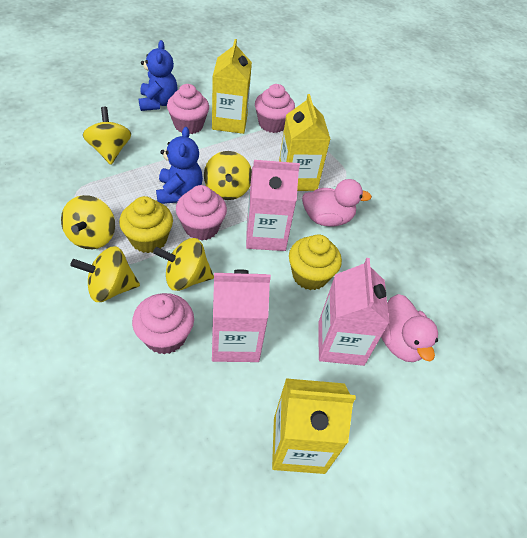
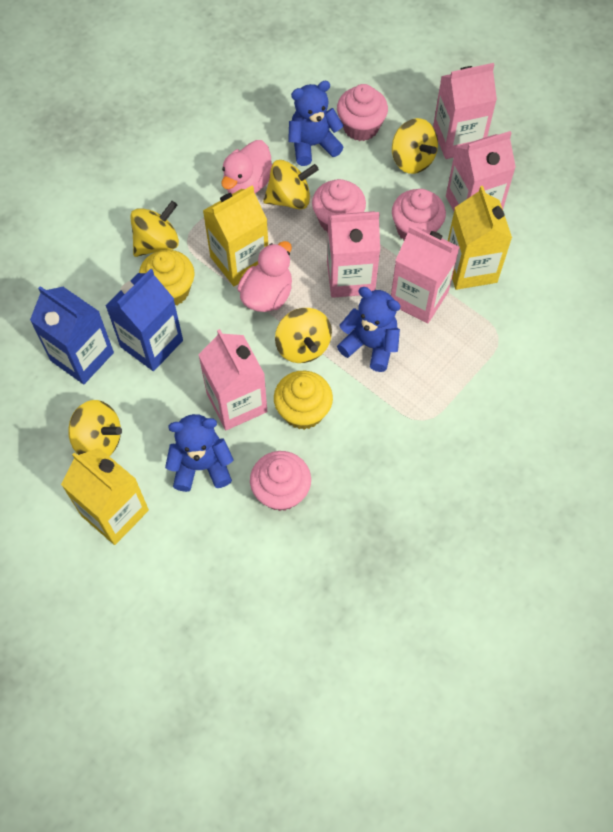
blue carton: 0 -> 2
blue teddy bear: 2 -> 3
pink carton: 3 -> 5

